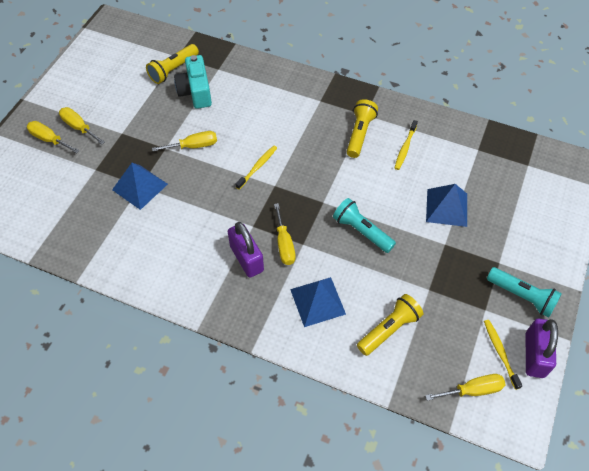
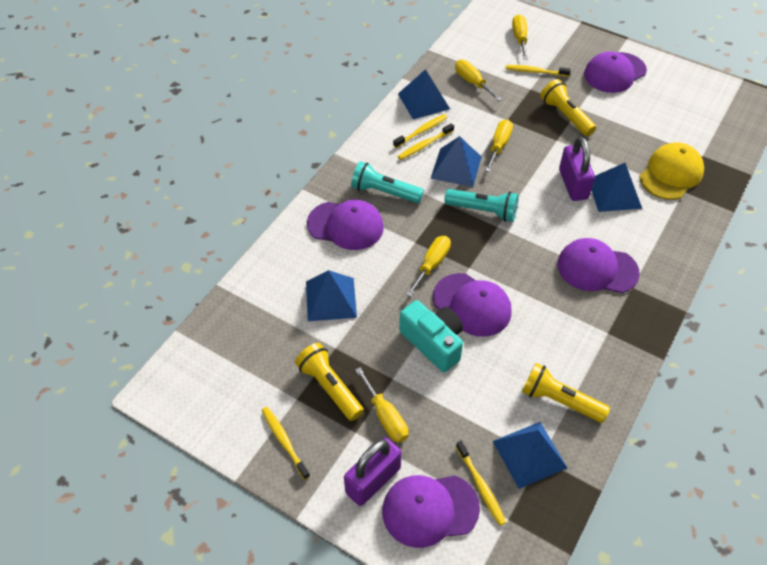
blue pyramid: 3 -> 5
purple cap: 0 -> 5
yellow cap: 0 -> 1
yellow toothbrush: 3 -> 5

